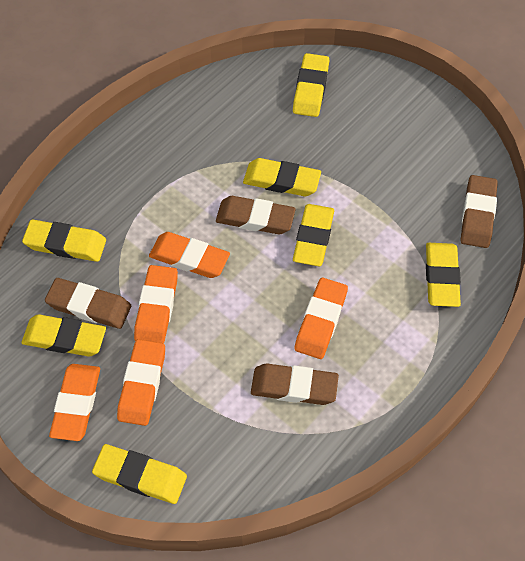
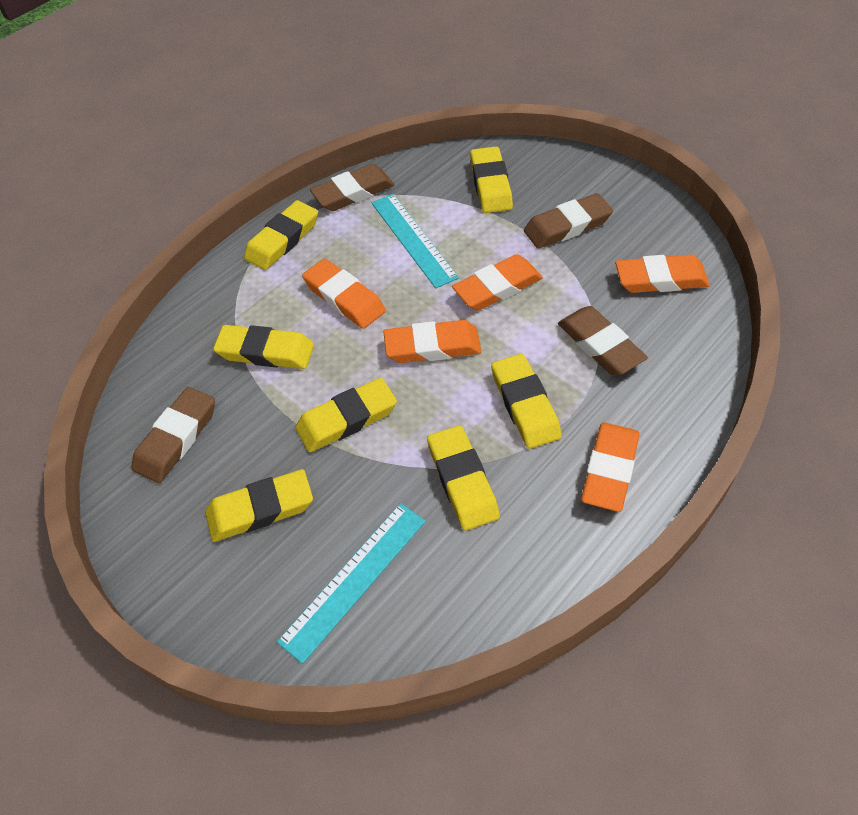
turquoise ruler: 0 -> 2

